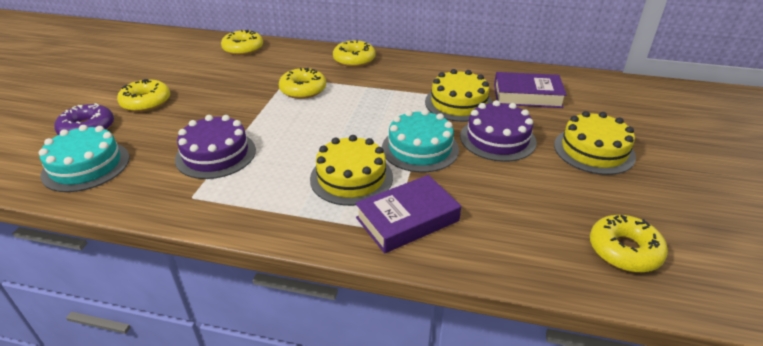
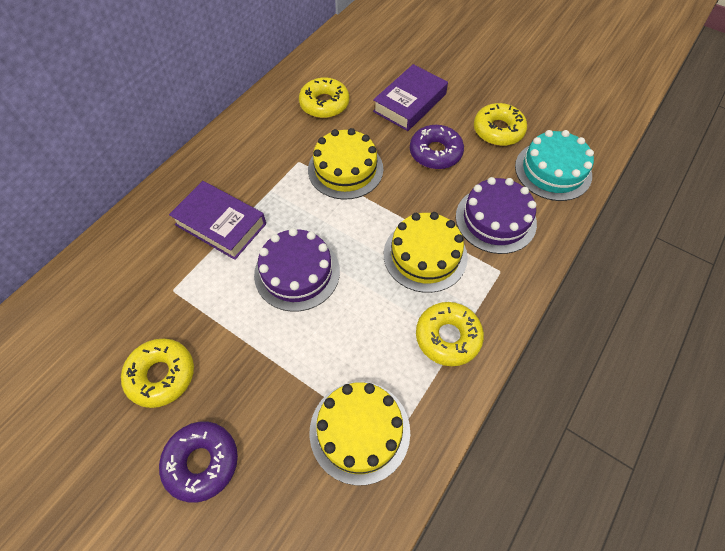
purple donut: 1 -> 2
turquoise cake: 2 -> 1
yellow donut: 5 -> 4

